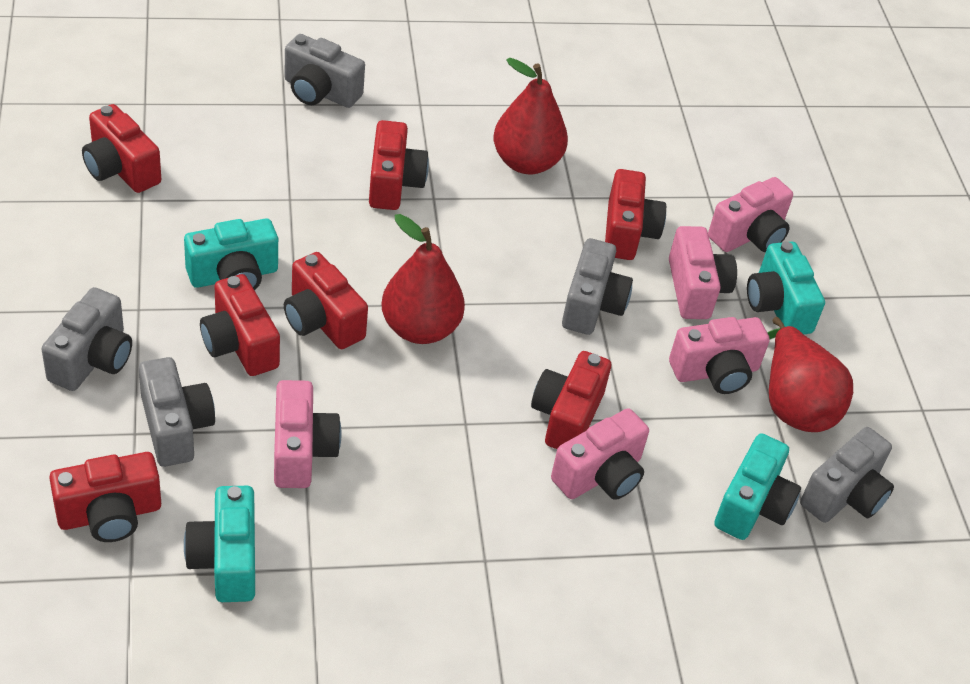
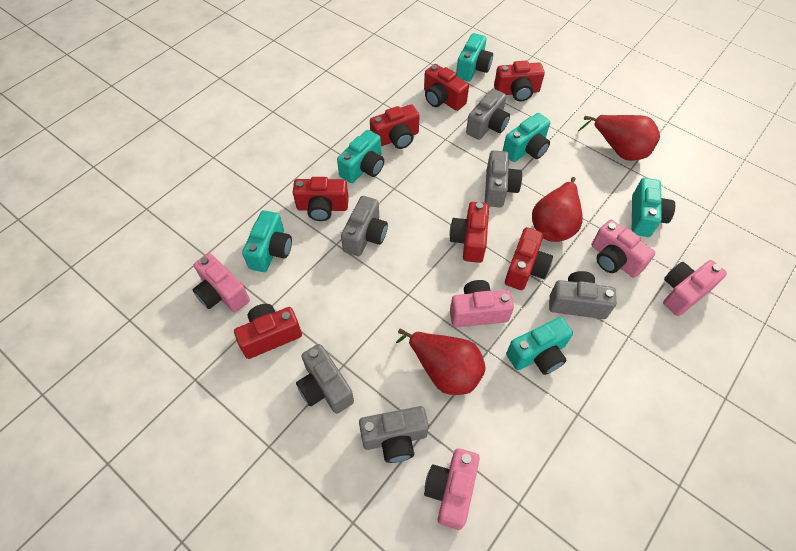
grey camera: 5 -> 6
turquoise camera: 4 -> 6

